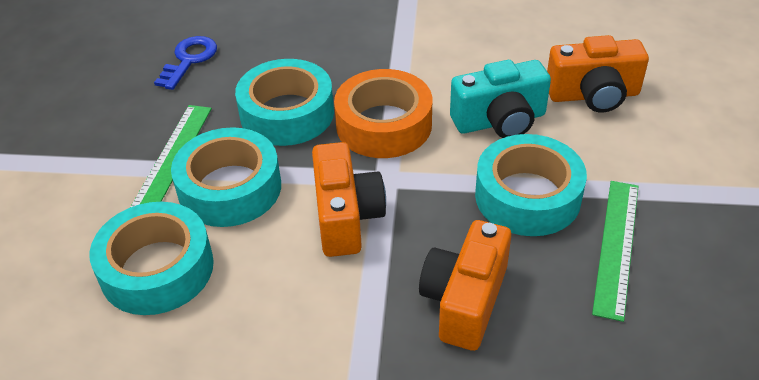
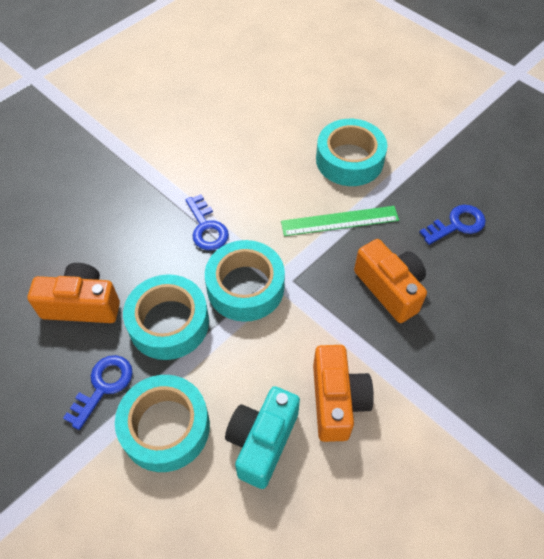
blue key: 1 -> 3
green ruler: 2 -> 1
orange tape: 1 -> 0

